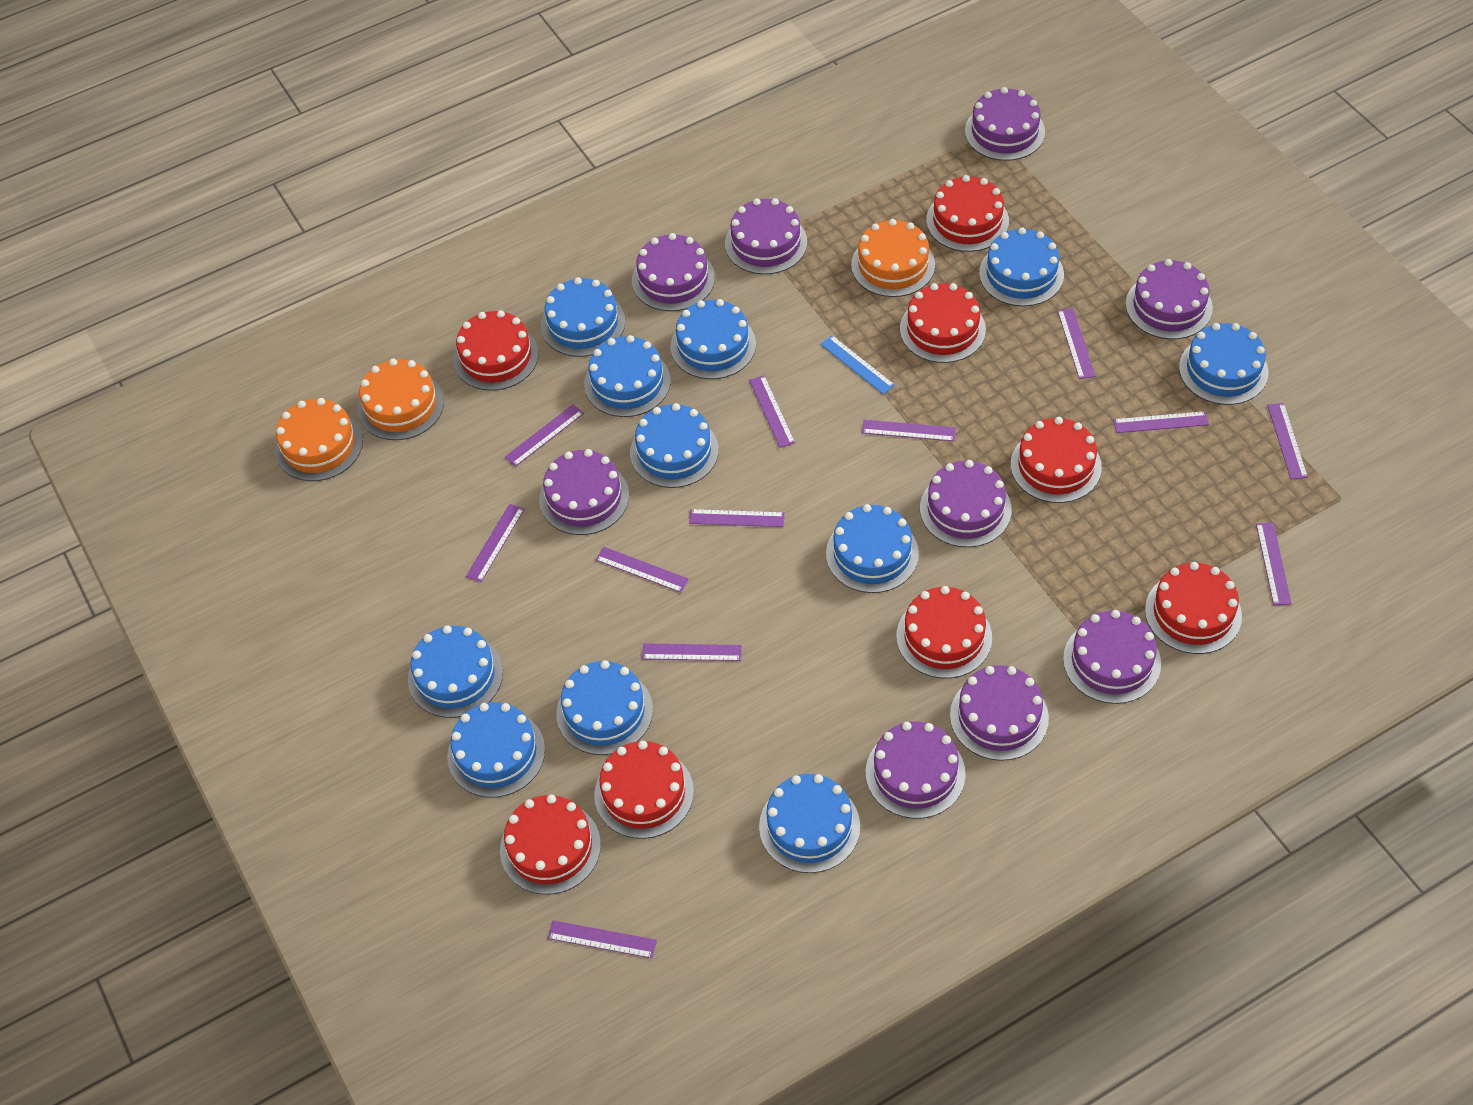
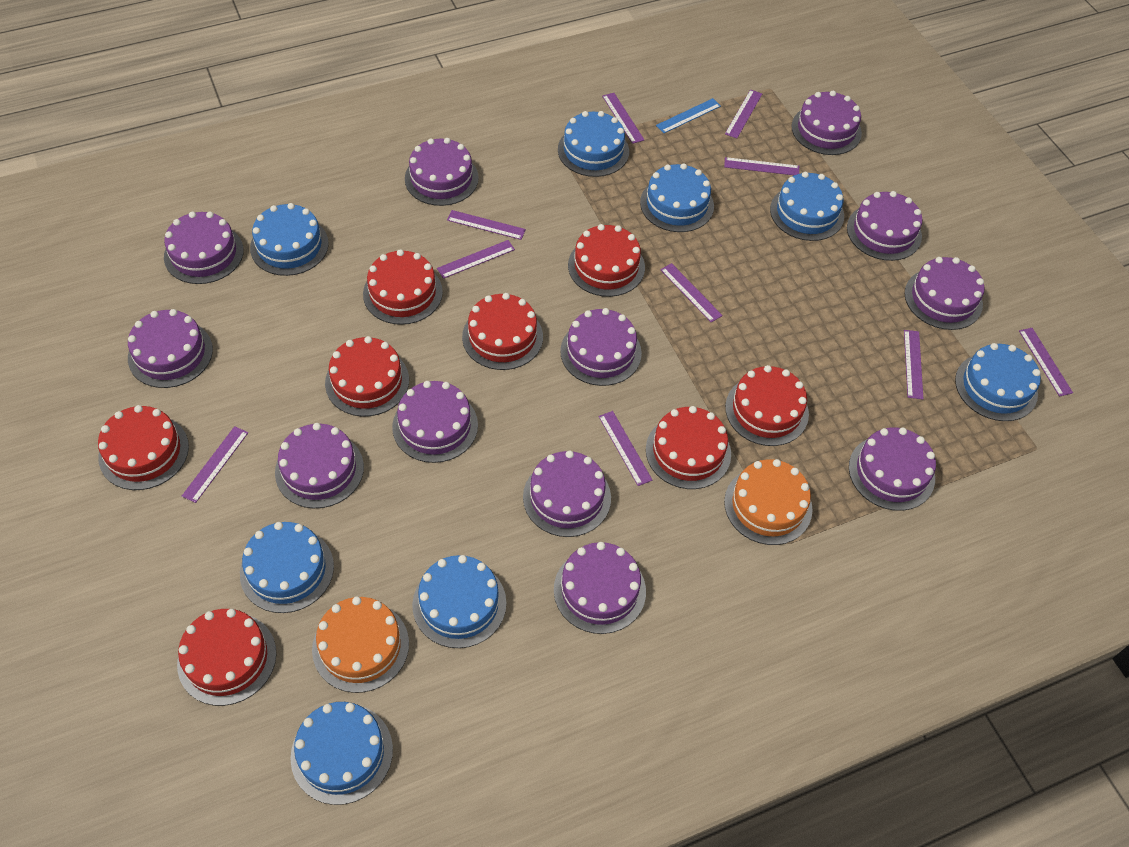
blue cake: 11 -> 8
orange cake: 3 -> 2
purple cake: 9 -> 12
purple ruler: 12 -> 10

